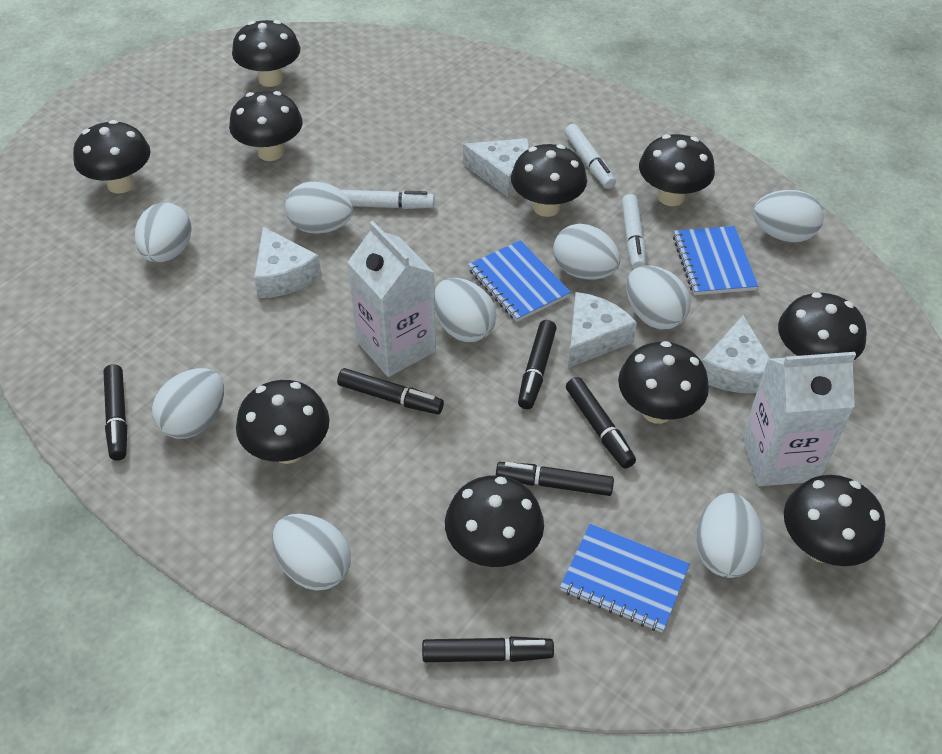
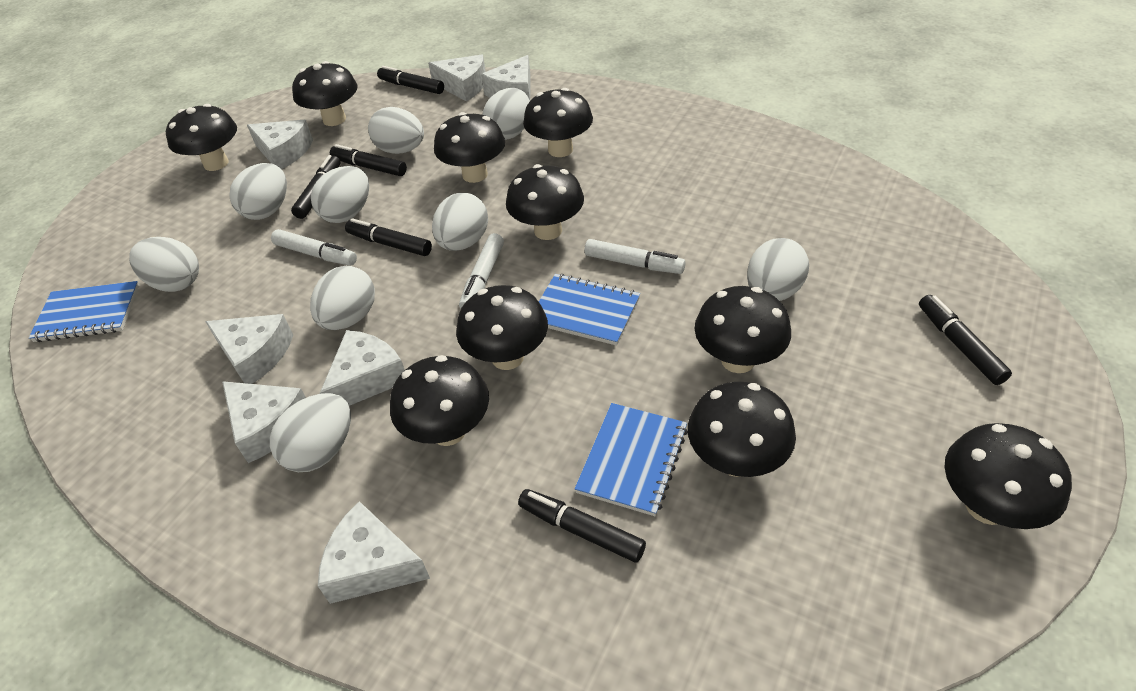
white carton: 2 -> 0
white cheese: 4 -> 7

